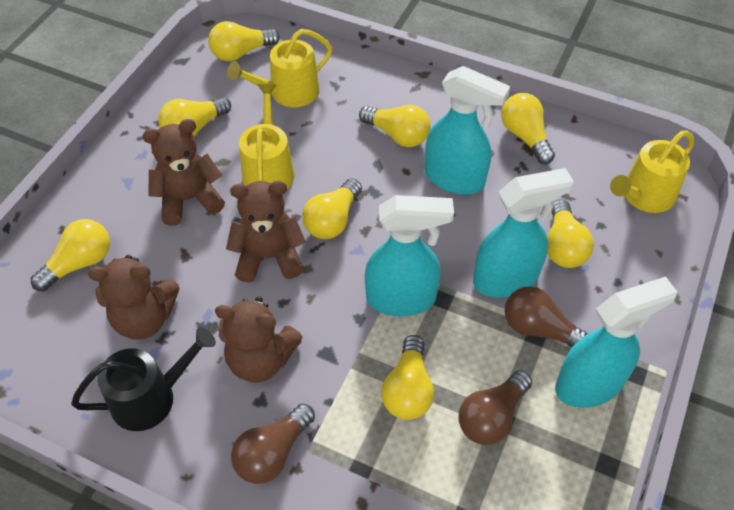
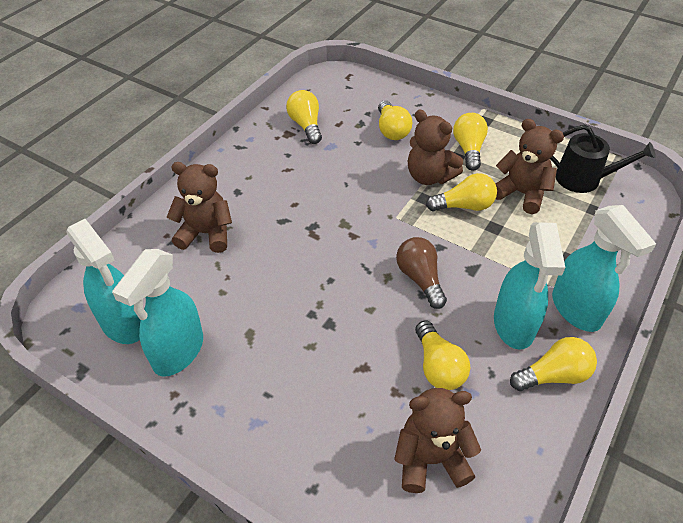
brown light bulb: 3 -> 1
yellow light bulb: 8 -> 6
yellow watering can: 3 -> 0

